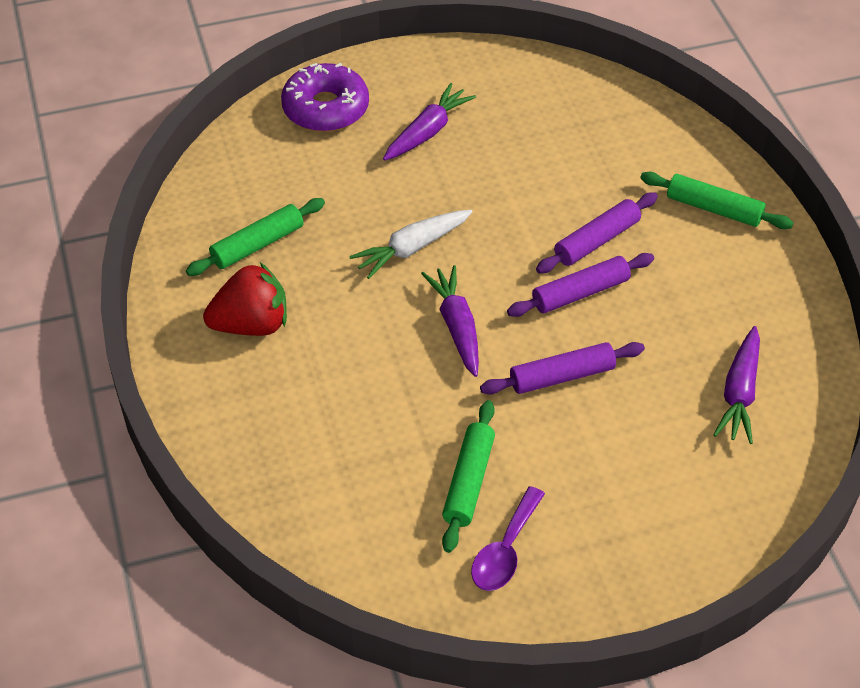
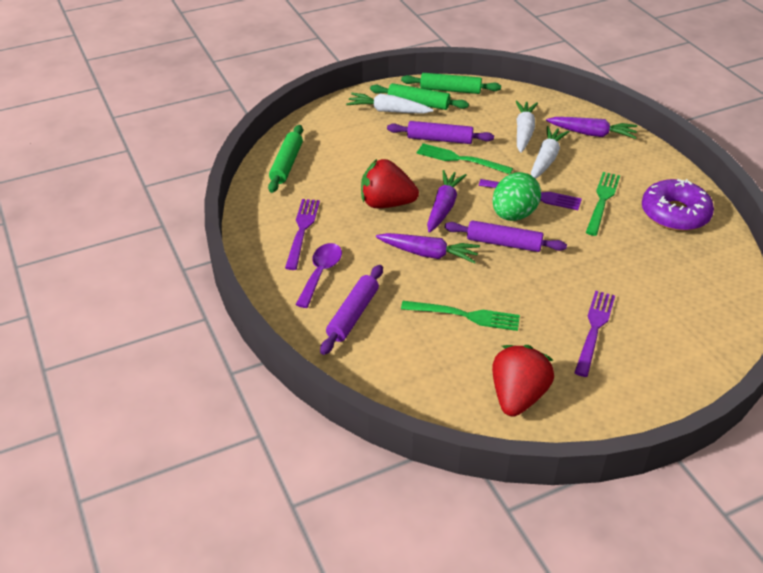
green egg: 0 -> 1
green fork: 0 -> 3
purple fork: 0 -> 3
red strawberry: 1 -> 2
white carrot: 1 -> 3

